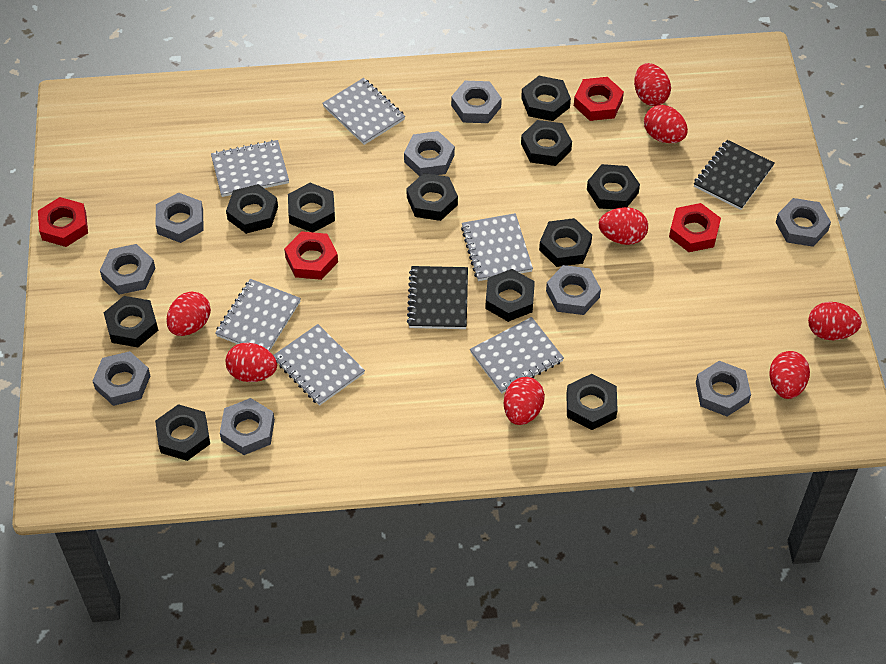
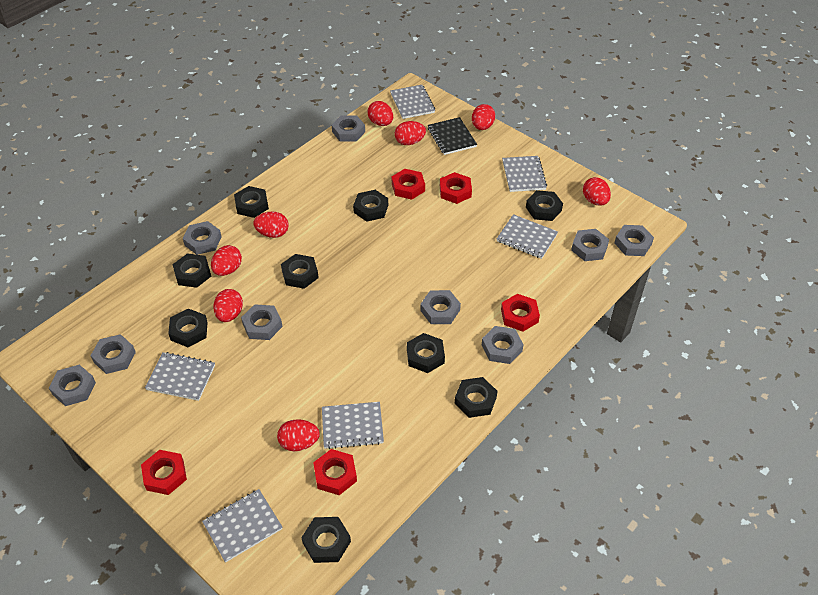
black notebook: 2 -> 1
black nut: 11 -> 9
red nut: 4 -> 5

